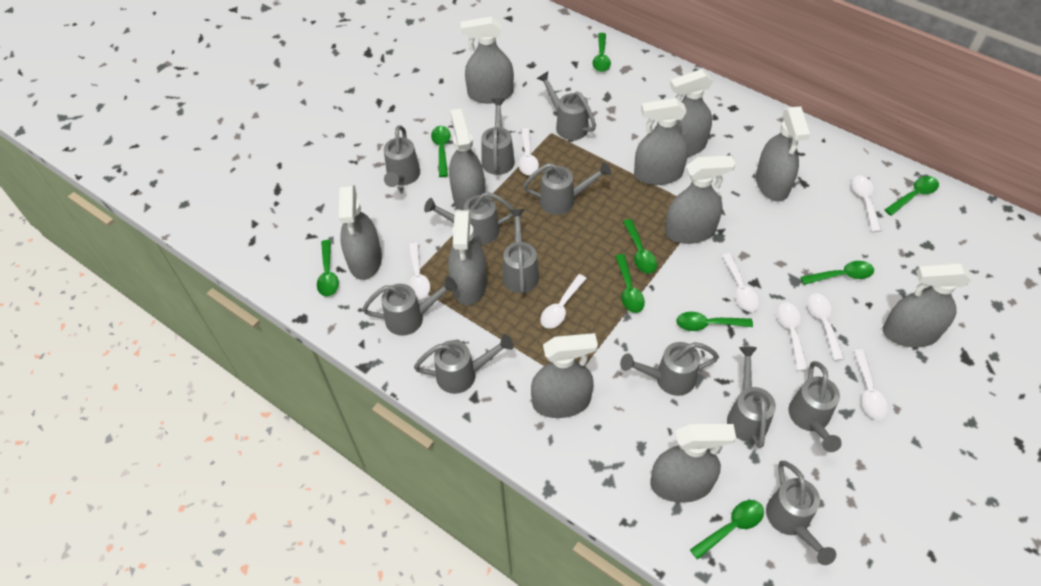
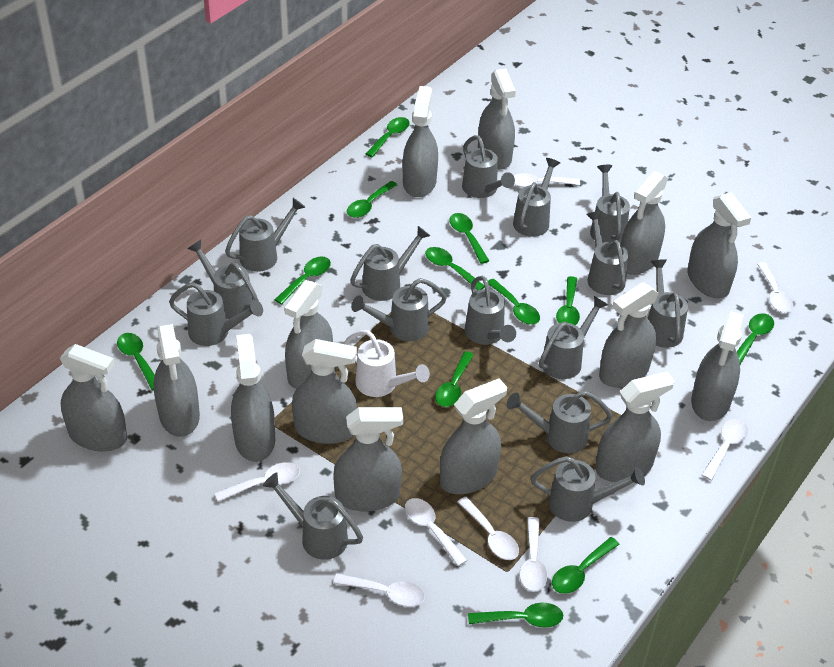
green spoon: 9 -> 12
grey spray bottle: 11 -> 14
grey watering can: 12 -> 15
white watering can: 0 -> 1

